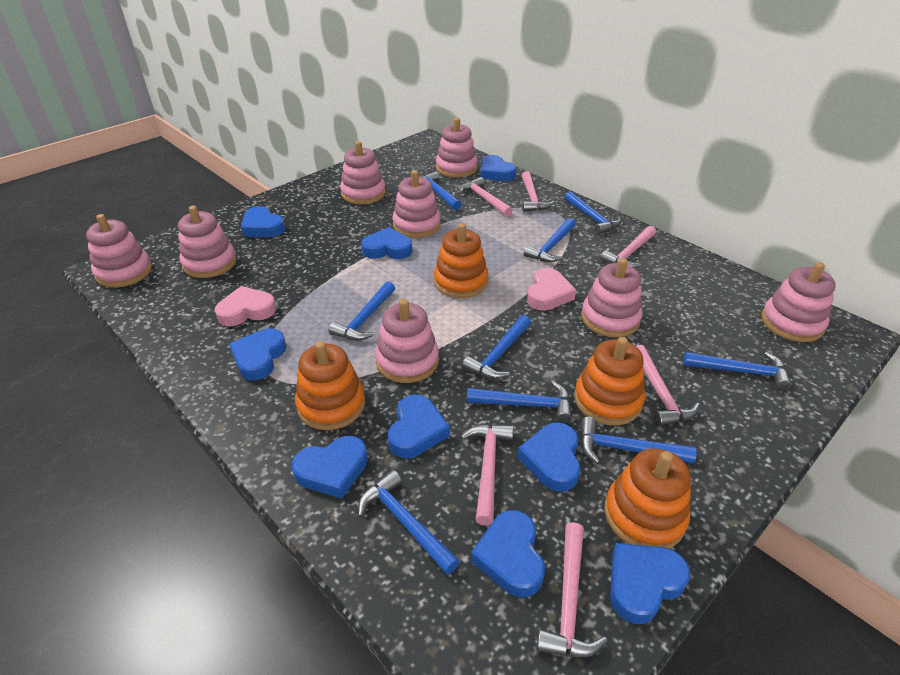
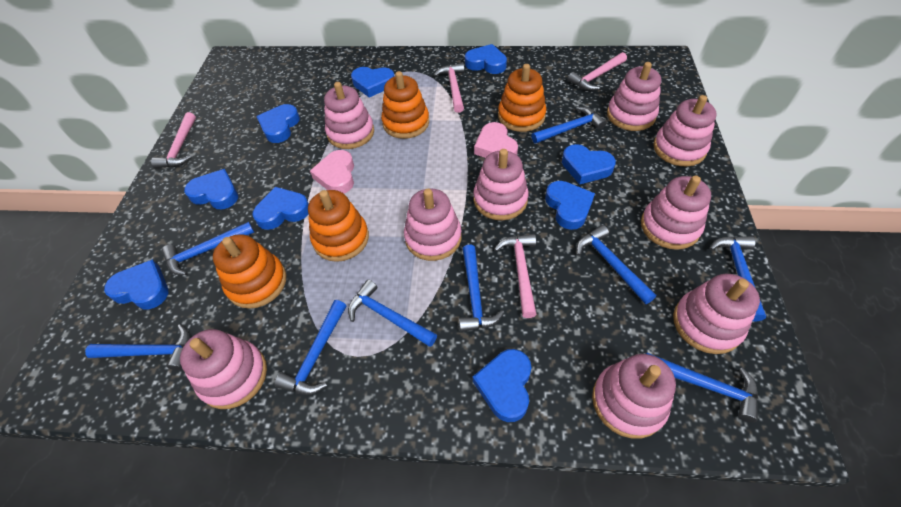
pink hammer: 6 -> 4
pink stacking toy: 8 -> 9

